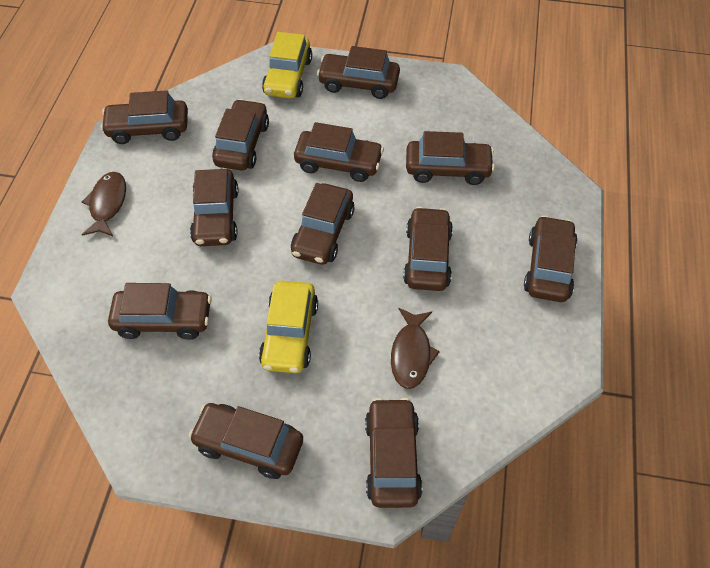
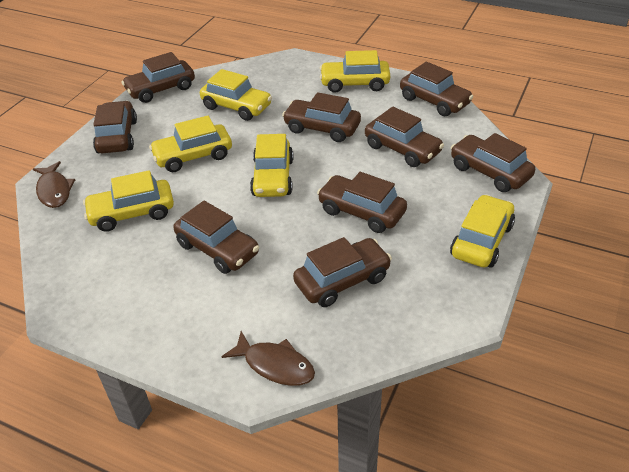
brown car: 12 -> 9
yellow car: 2 -> 6

